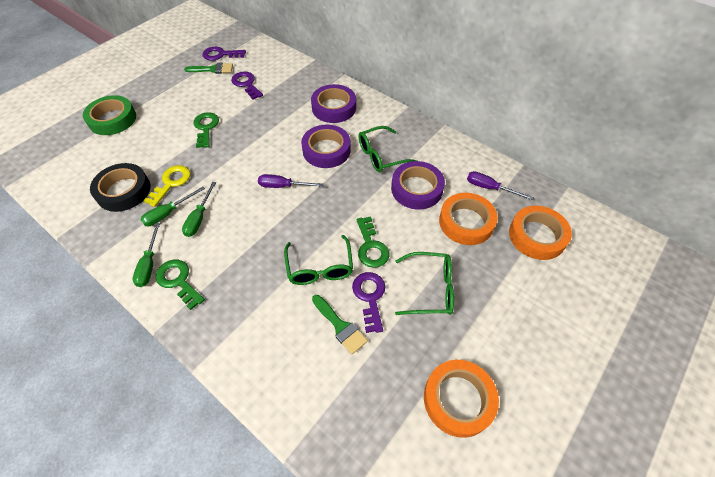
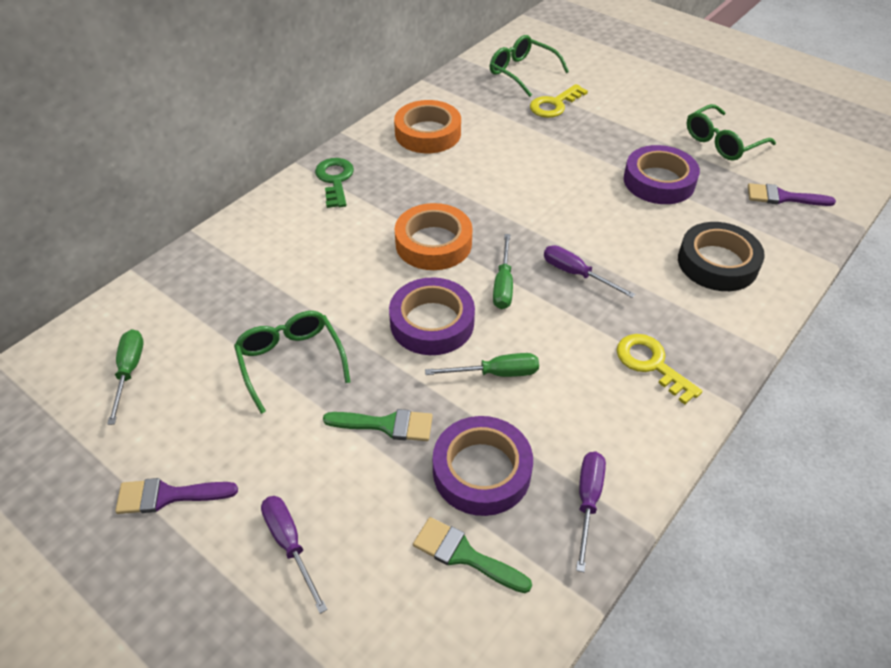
green key: 3 -> 1
green tape: 1 -> 0
orange tape: 3 -> 2
purple brush: 0 -> 2
purple key: 3 -> 0
purple screwdriver: 2 -> 3
yellow key: 1 -> 2

